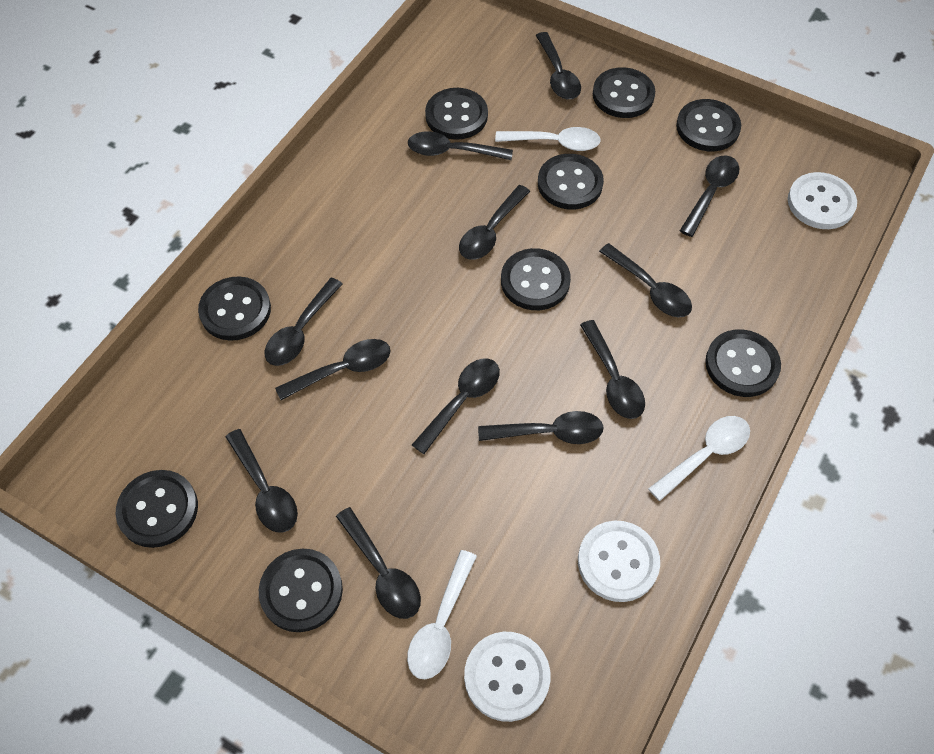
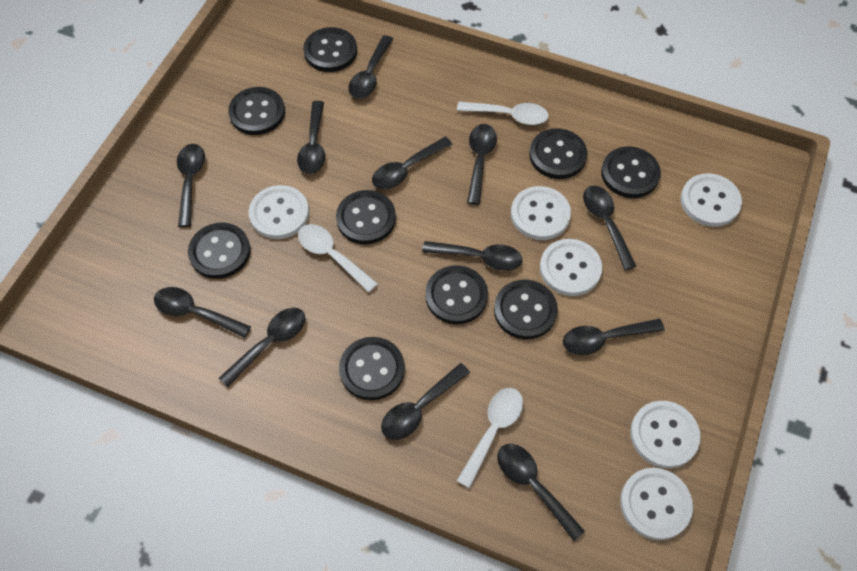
white button: 3 -> 6

